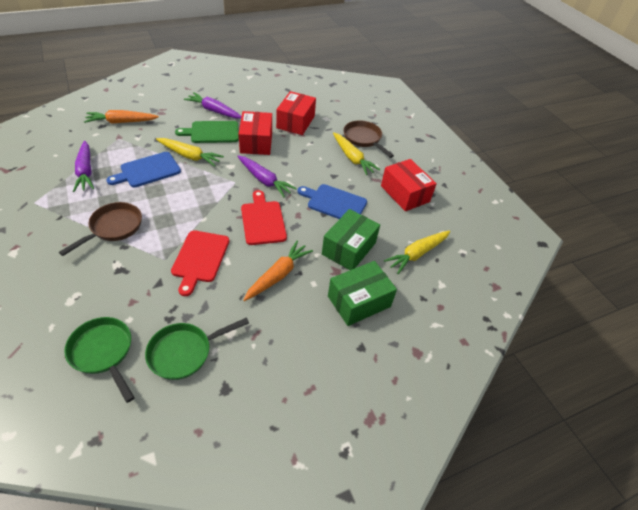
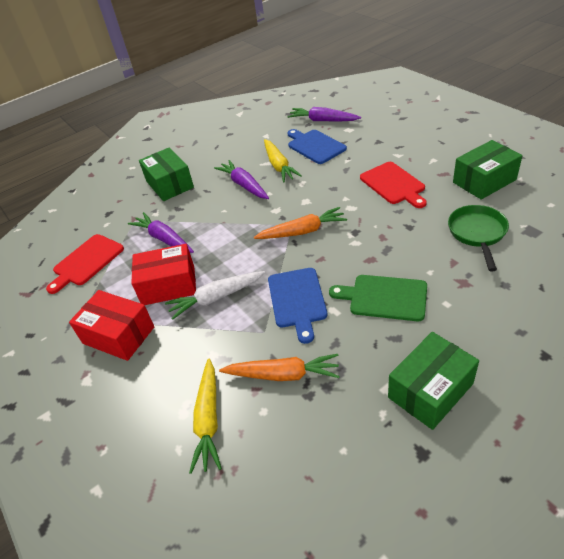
brown pan: 2 -> 0
green box: 2 -> 3
green pan: 2 -> 1
red box: 3 -> 2
white carrot: 0 -> 1
yellow carrot: 3 -> 2

